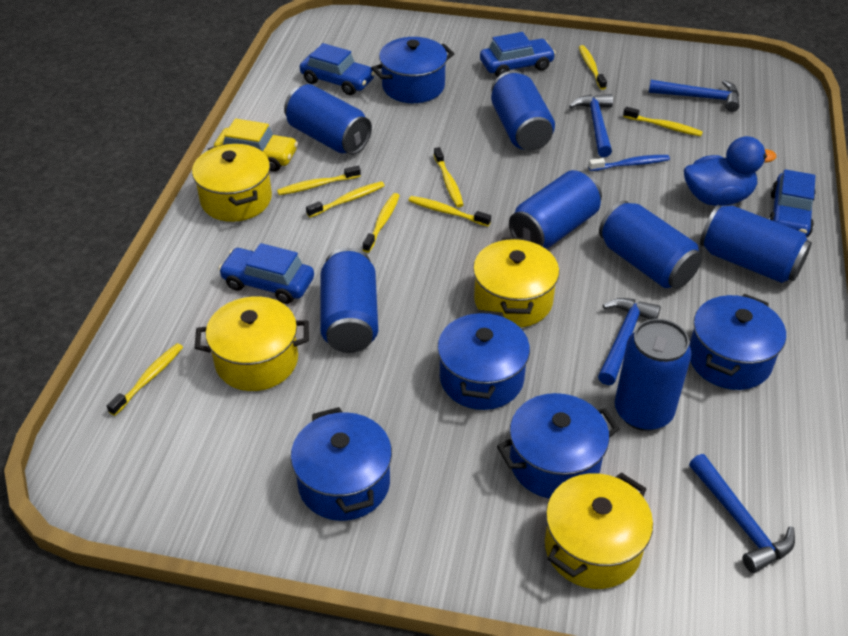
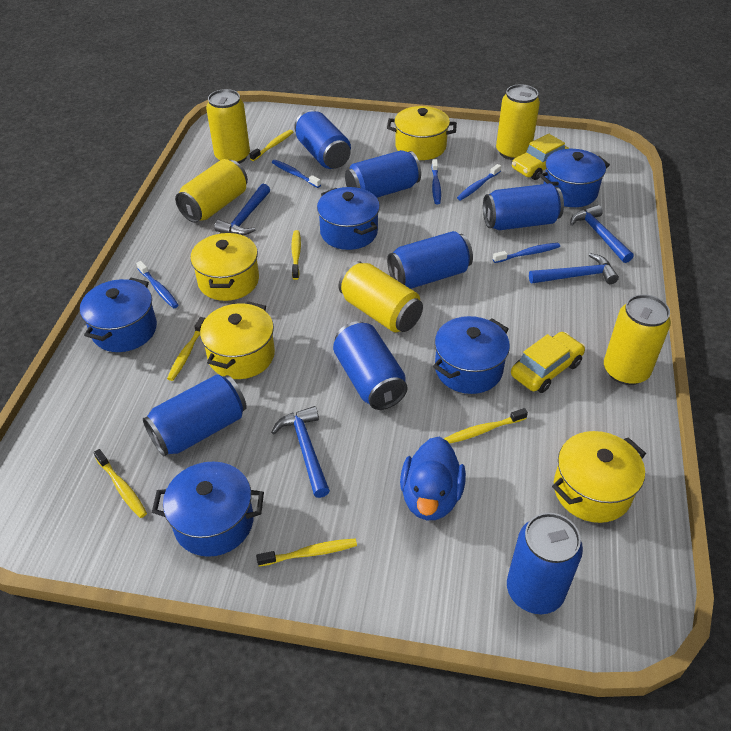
blue car: 4 -> 0
blue toothbrush: 1 -> 5
yellow can: 0 -> 5
yellow car: 1 -> 2
yellow toothbrush: 8 -> 6

